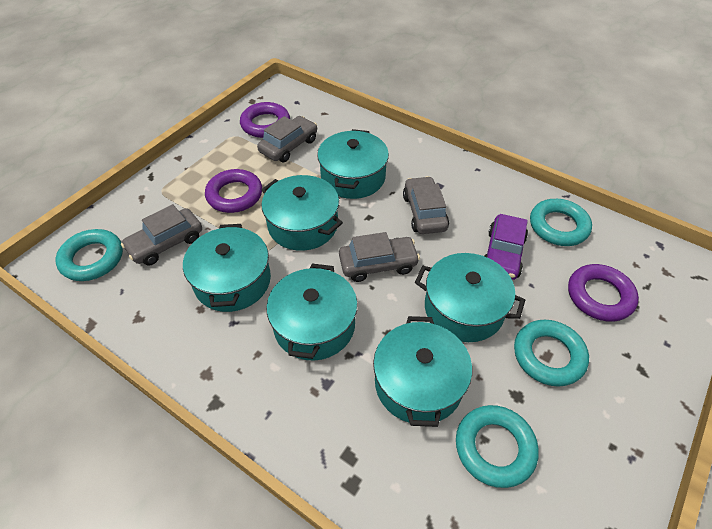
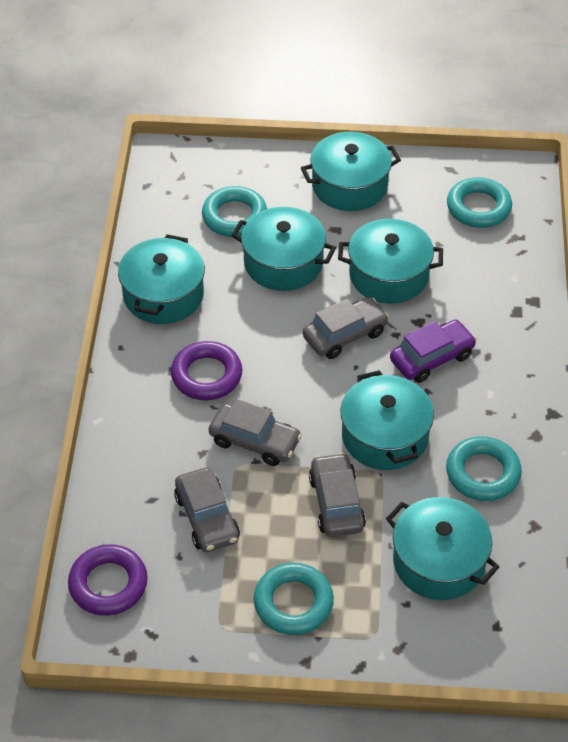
purple ring: 3 -> 2

